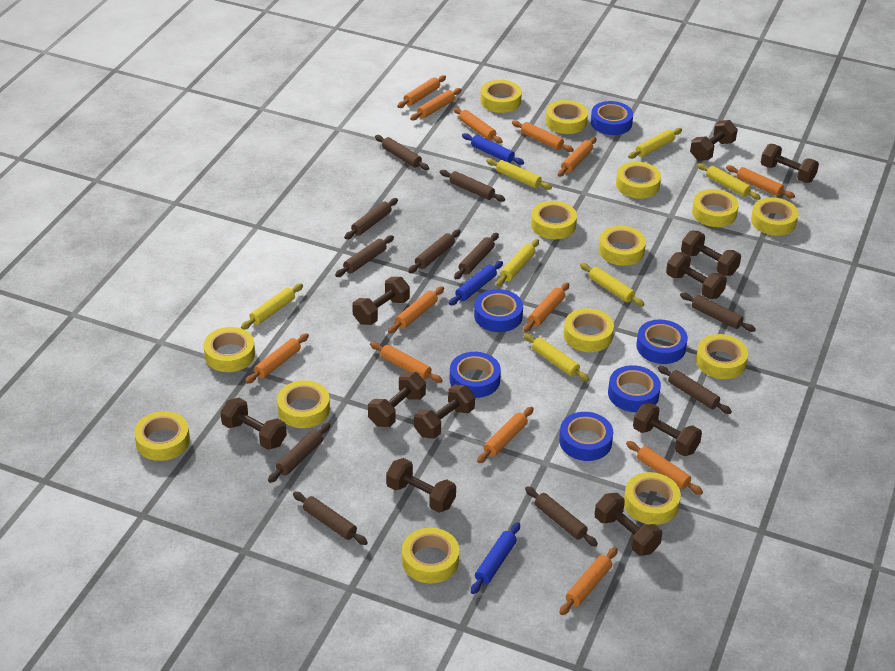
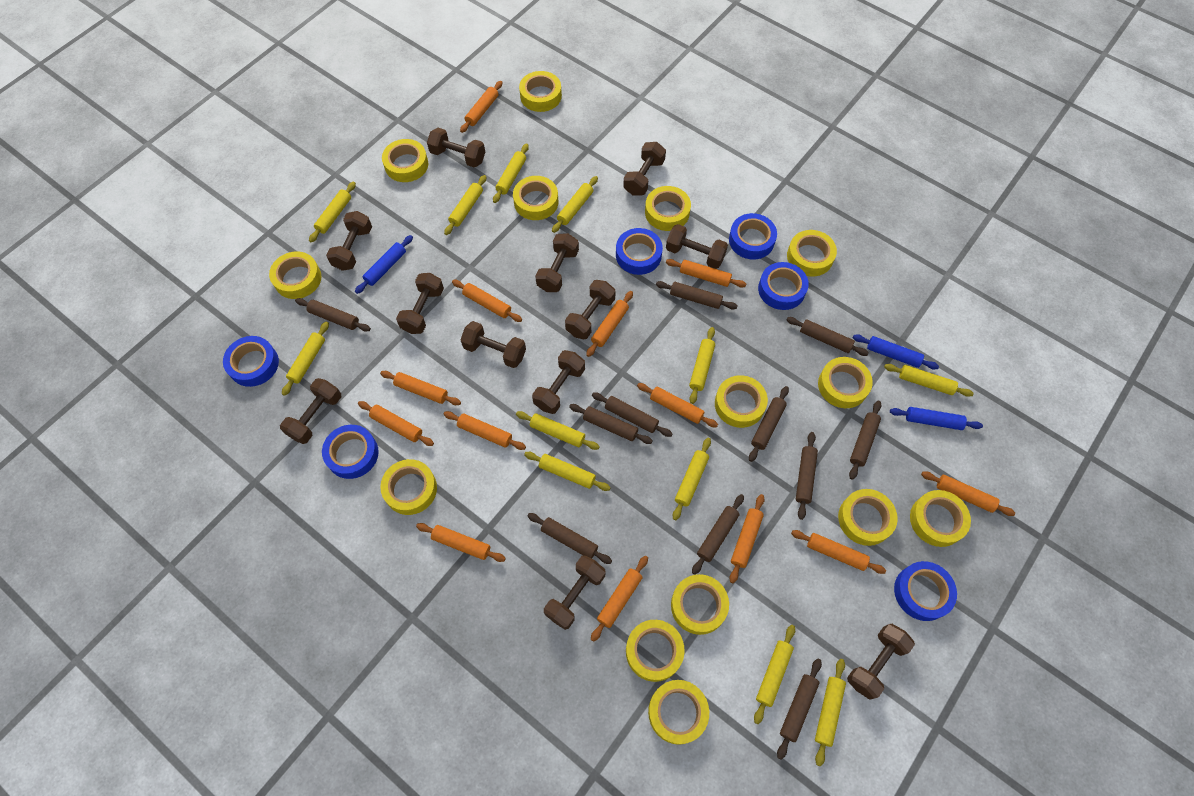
brown dumbbell: 11 -> 12
yellow rolling pin: 7 -> 12

